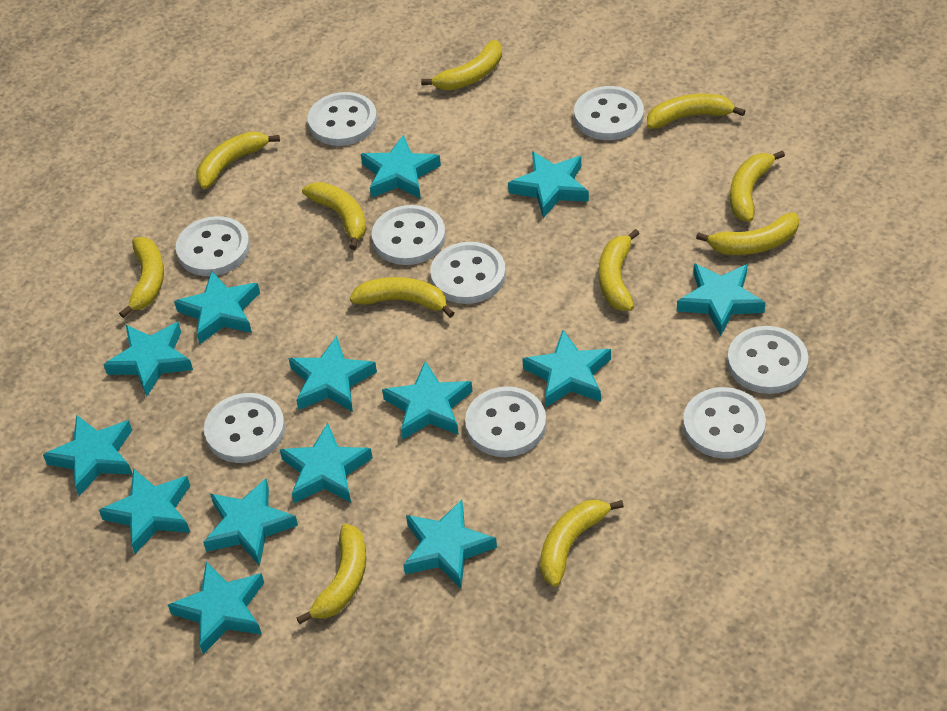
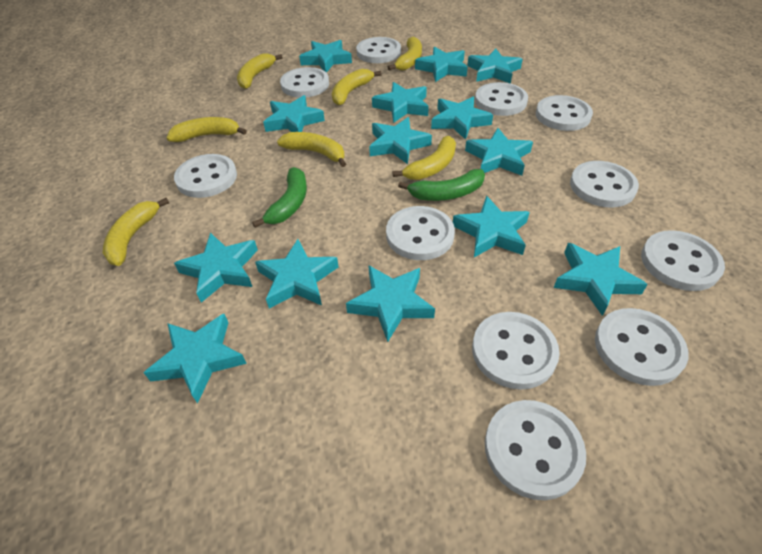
green banana: 0 -> 2
white button: 9 -> 11
yellow banana: 11 -> 7

